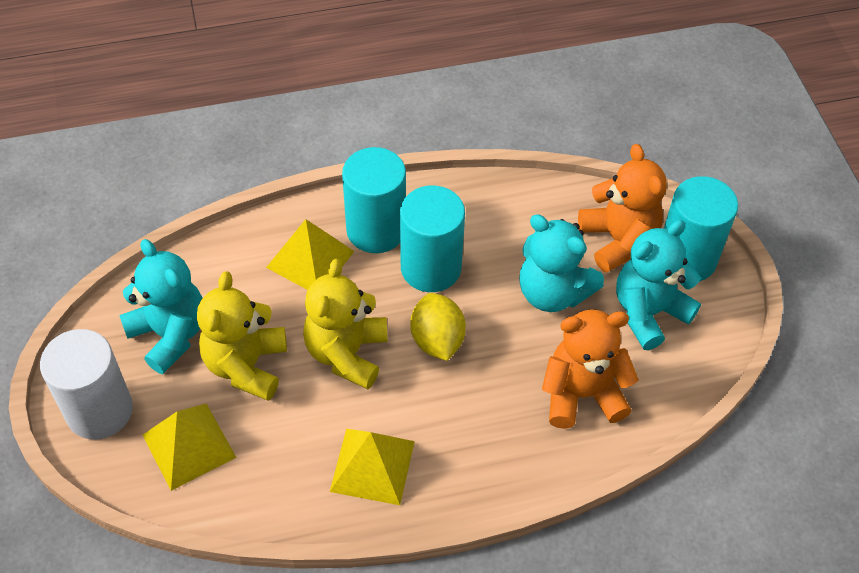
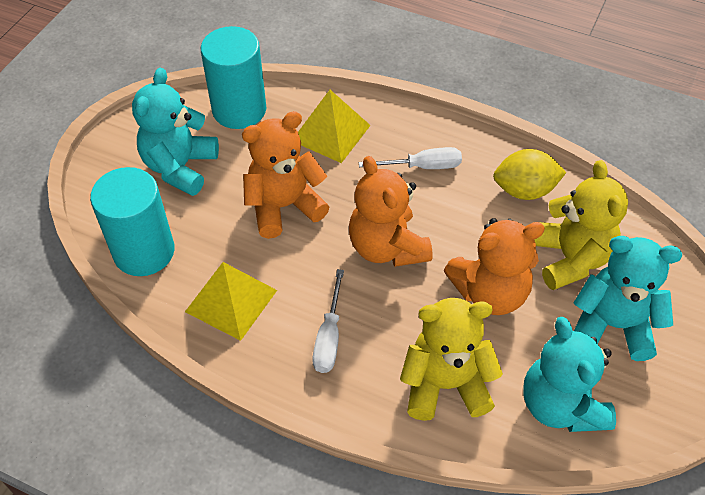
orange teddy bear: 2 -> 3
turquoise cylinder: 3 -> 2
white cylinder: 1 -> 0
white screwdriver: 0 -> 2
yellow pyramid: 3 -> 2

